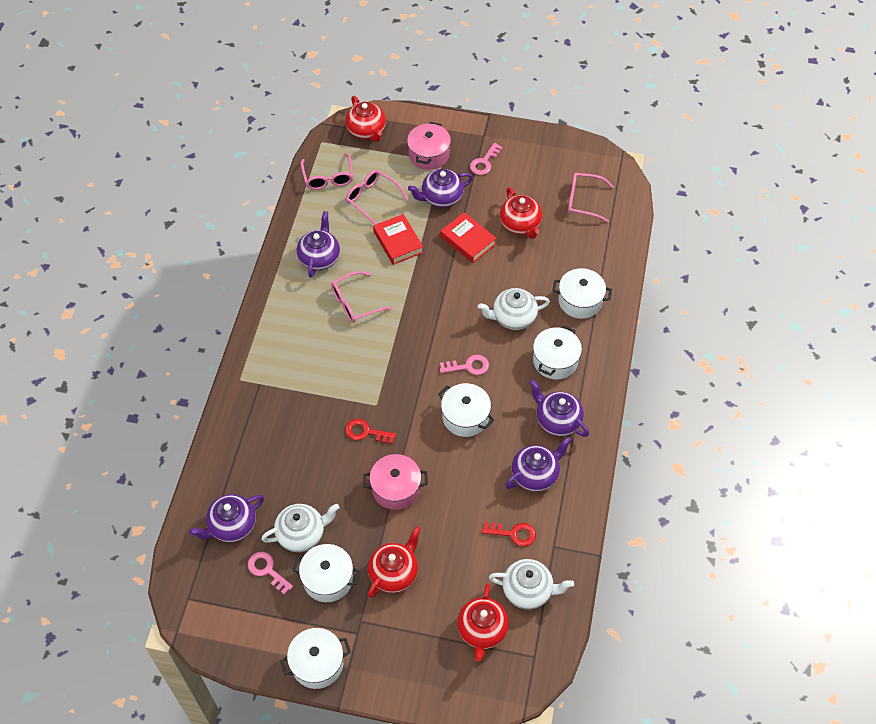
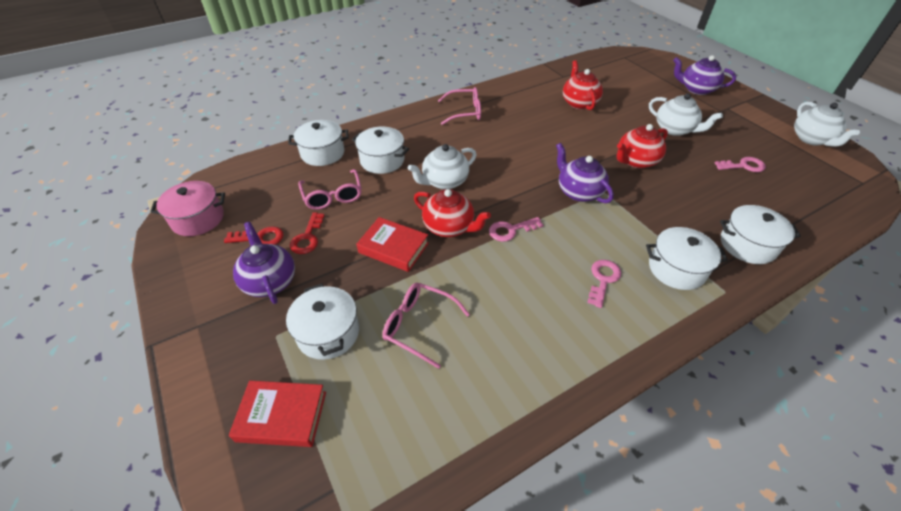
pink glasses: 4 -> 3
pink pot: 2 -> 1
purple teapot: 5 -> 3
red teapot: 4 -> 3

